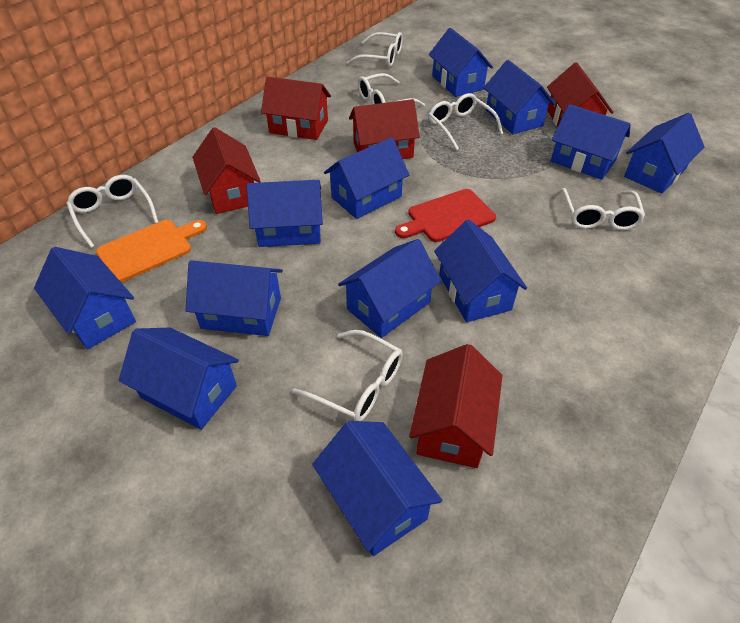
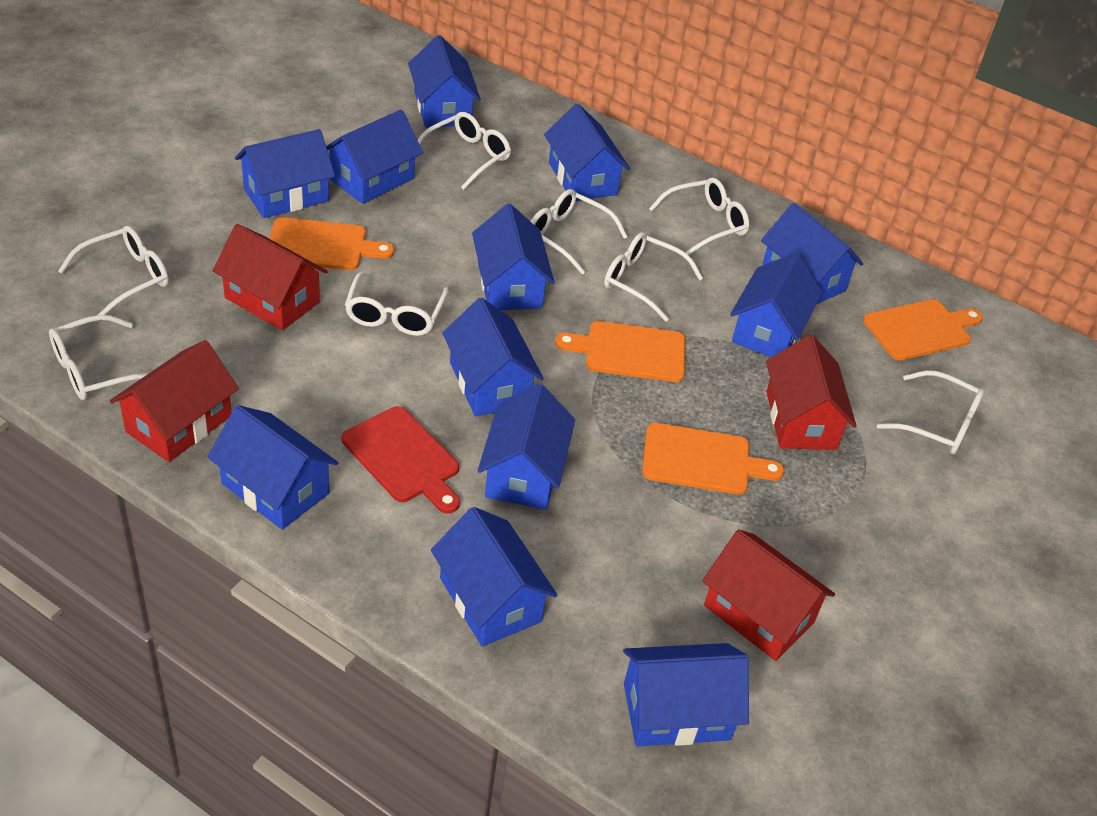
orange cutting board: 1 -> 4
red house: 5 -> 4
white glasses: 6 -> 8

